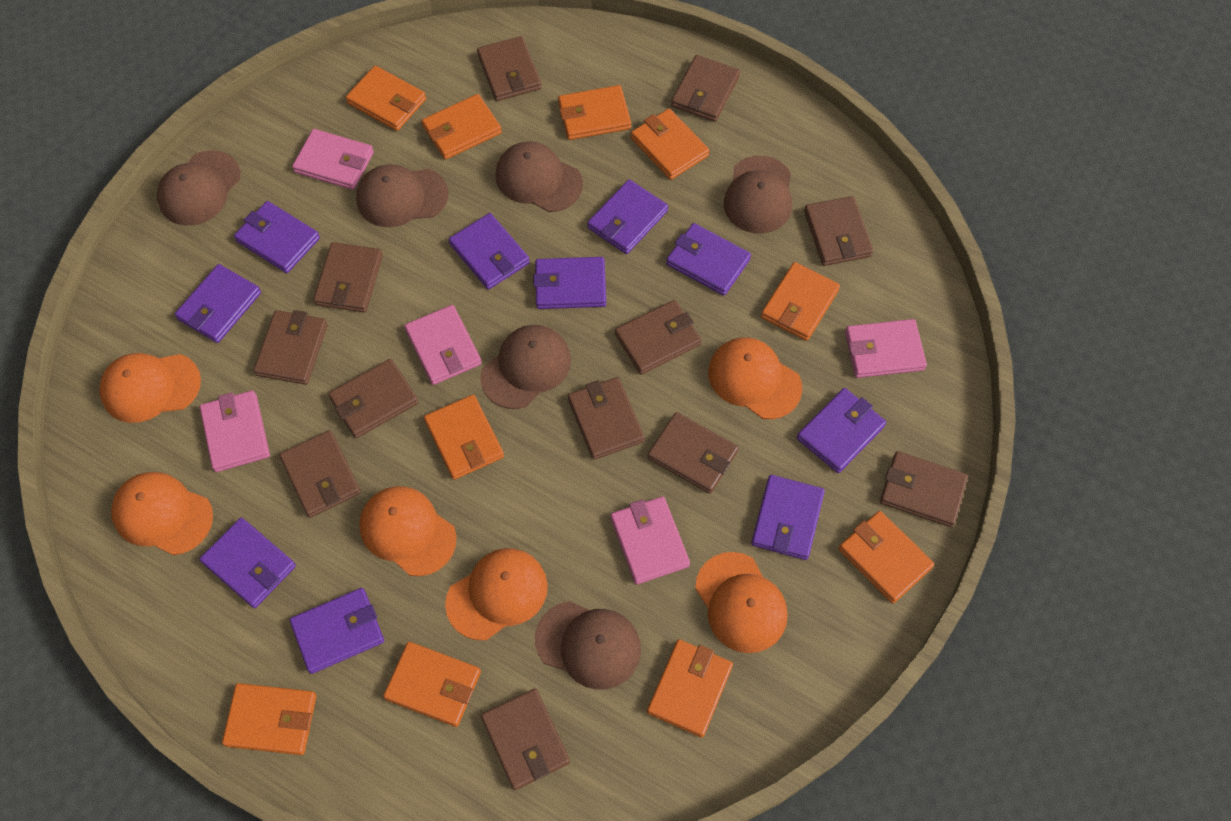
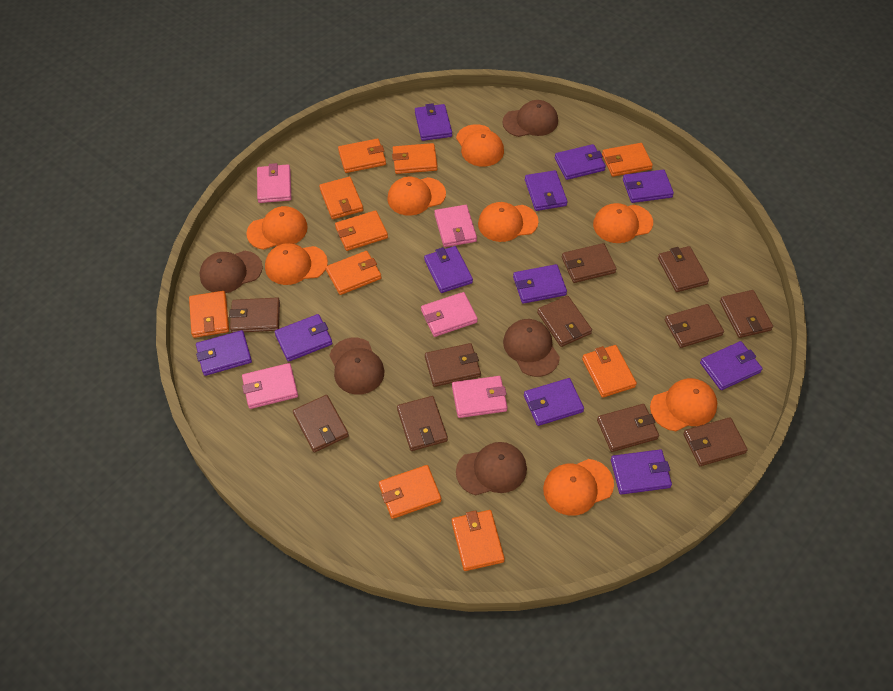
brown cap: 6 -> 5
brown wallet: 12 -> 11
orange cap: 6 -> 8
purple wallet: 10 -> 11

